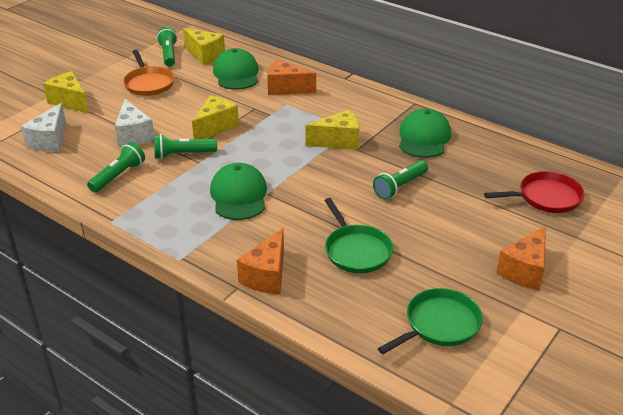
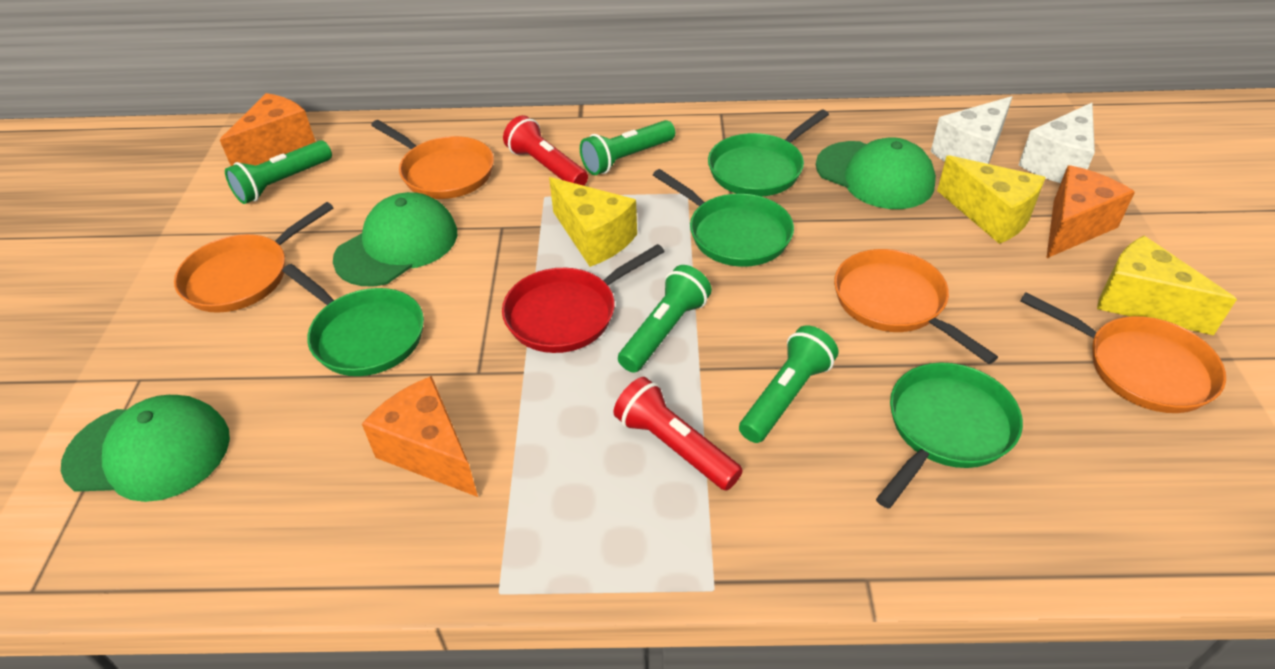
green pan: 2 -> 4
orange pan: 1 -> 4
red flashlight: 0 -> 2
yellow cheese: 4 -> 3

